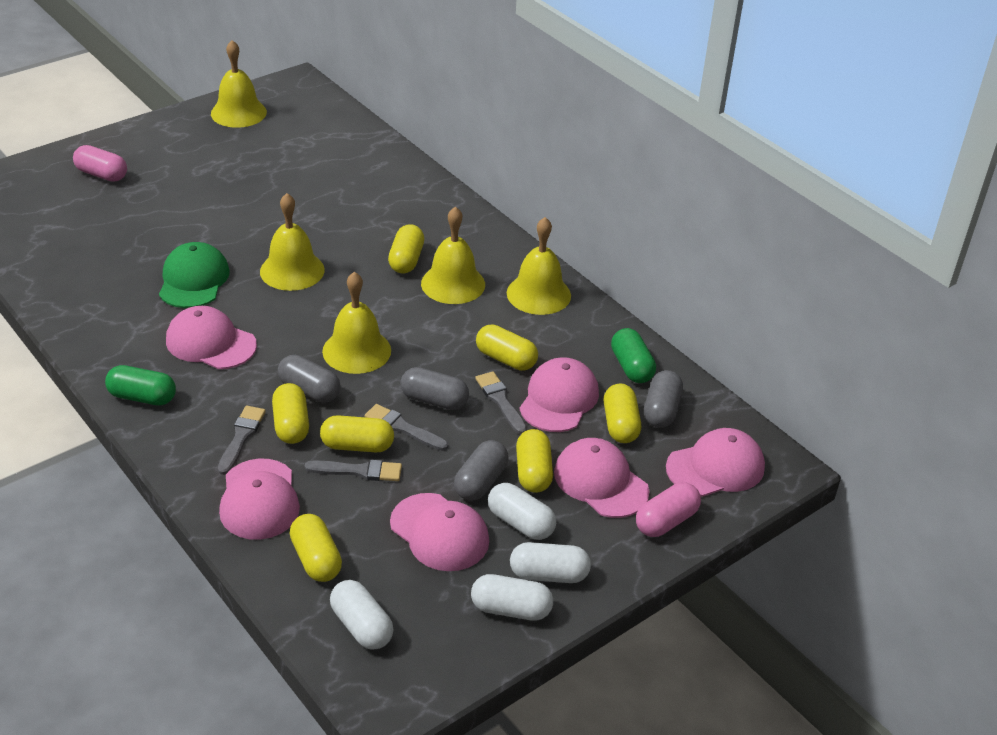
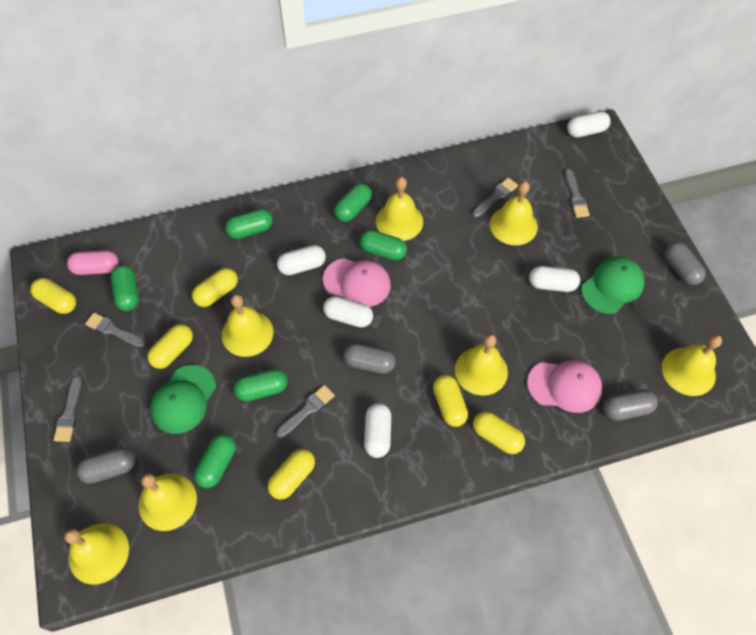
green cap: 1 -> 2
green capsule: 2 -> 6
grey brush: 4 -> 5
pink cap: 6 -> 2
pink capsule: 2 -> 1
white capsule: 4 -> 5
yellow bell: 5 -> 7
yellow capsule: 7 -> 6

